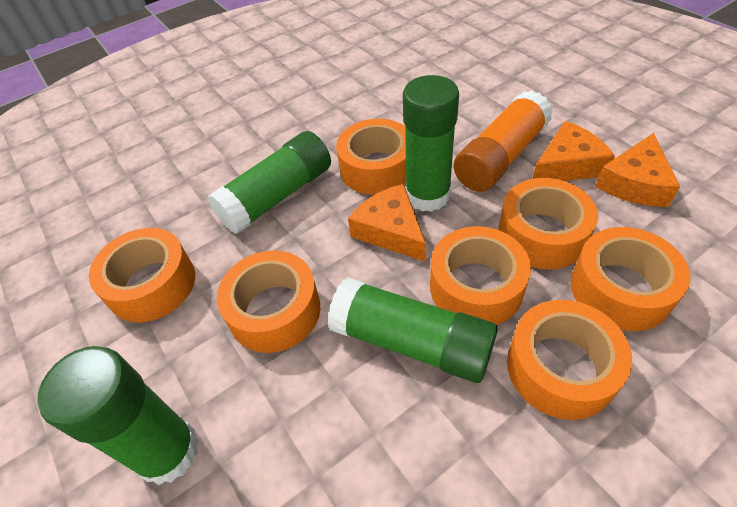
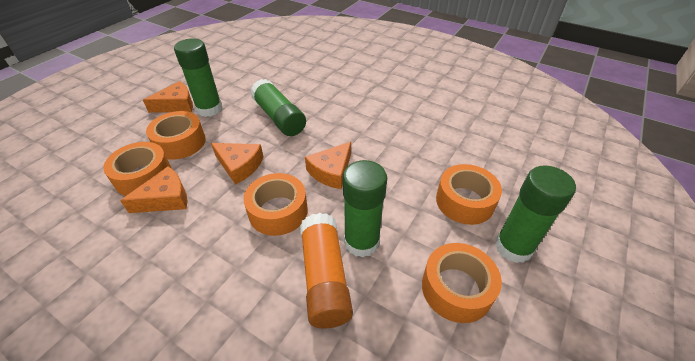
orange cheese: 3 -> 4
orange tape: 7 -> 5

